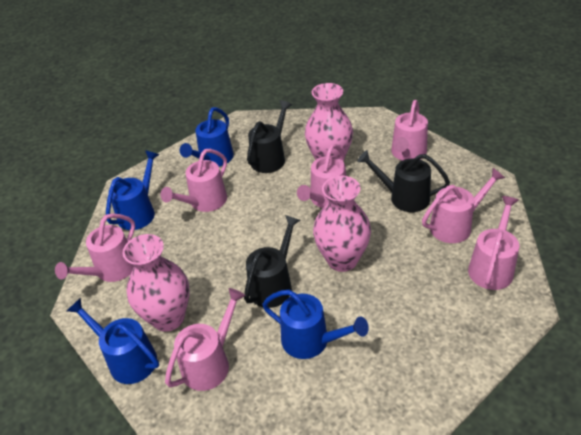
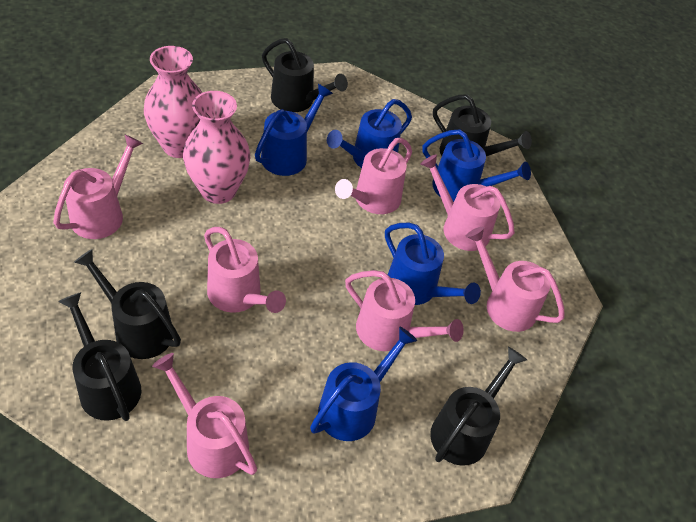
black watering can: 3 -> 5
blue watering can: 4 -> 5
pink vase: 3 -> 2

